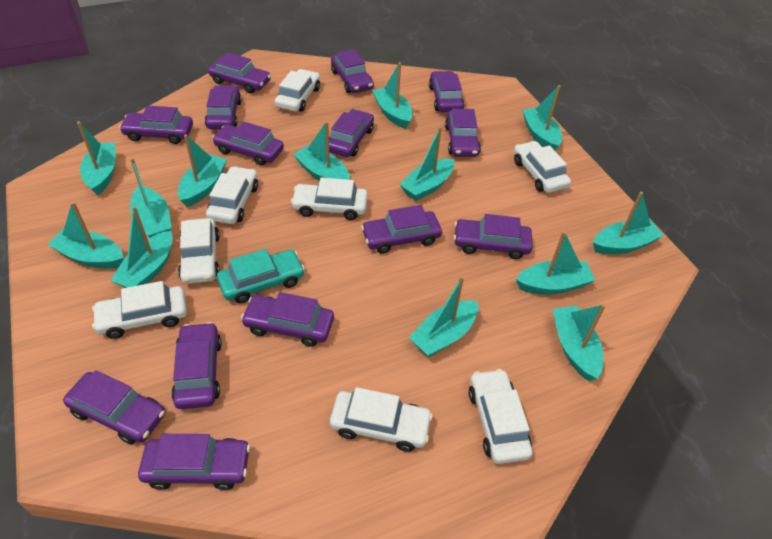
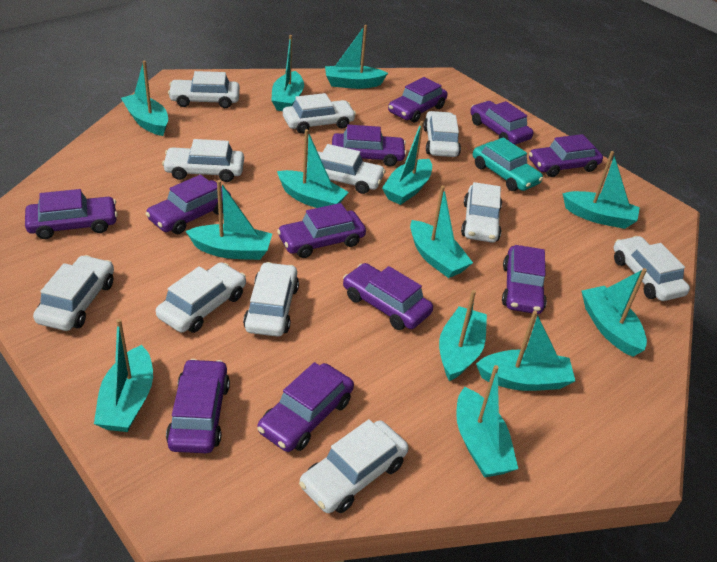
purple car: 14 -> 11
white car: 8 -> 11

